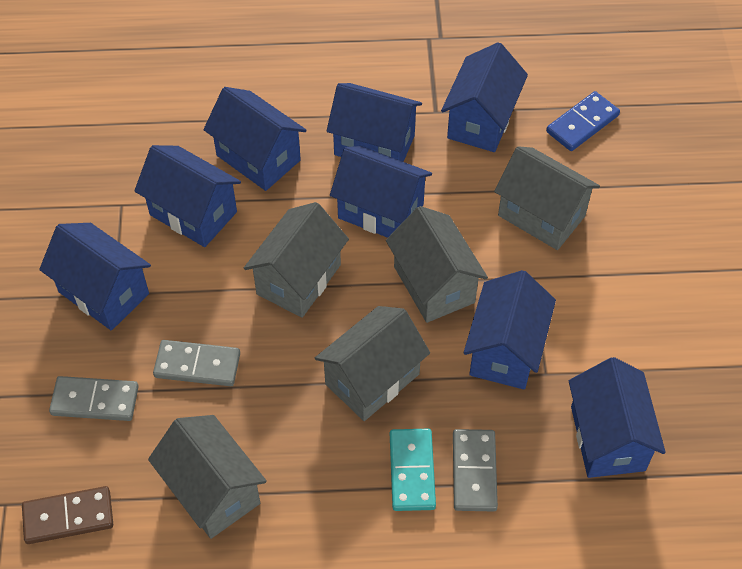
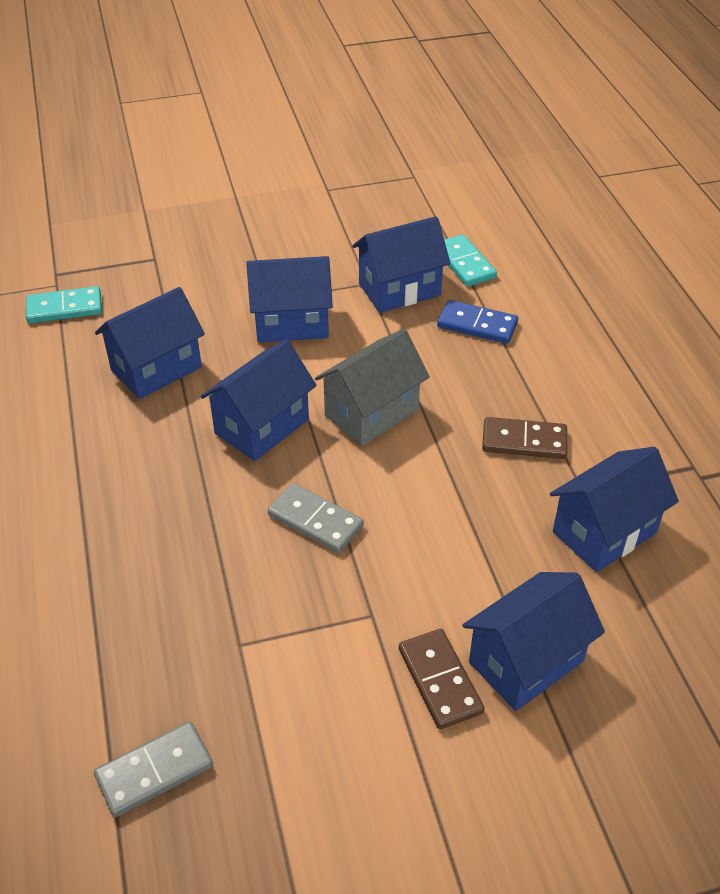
blue house: 8 -> 6
brown domino: 1 -> 2
grey domino: 3 -> 2
grey house: 5 -> 1
turquoise domino: 1 -> 2

